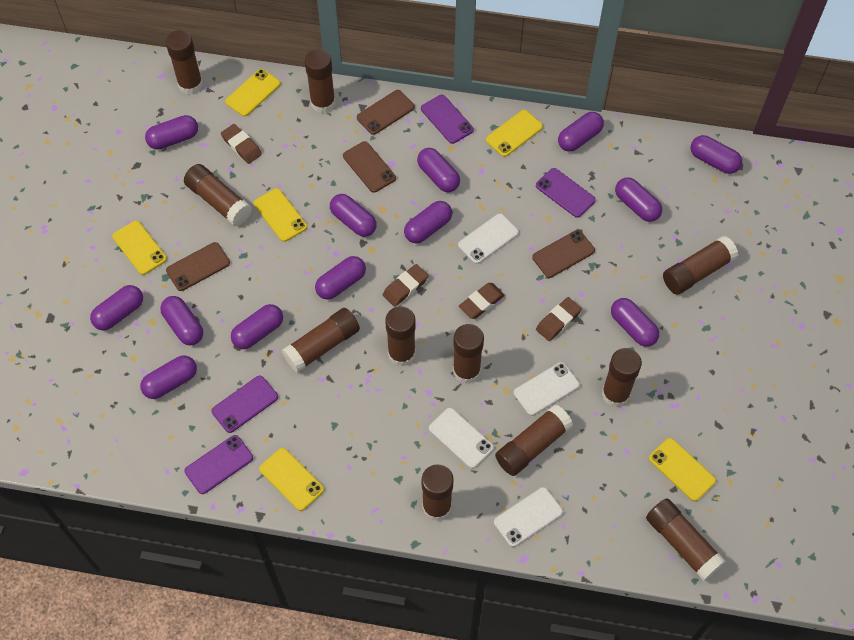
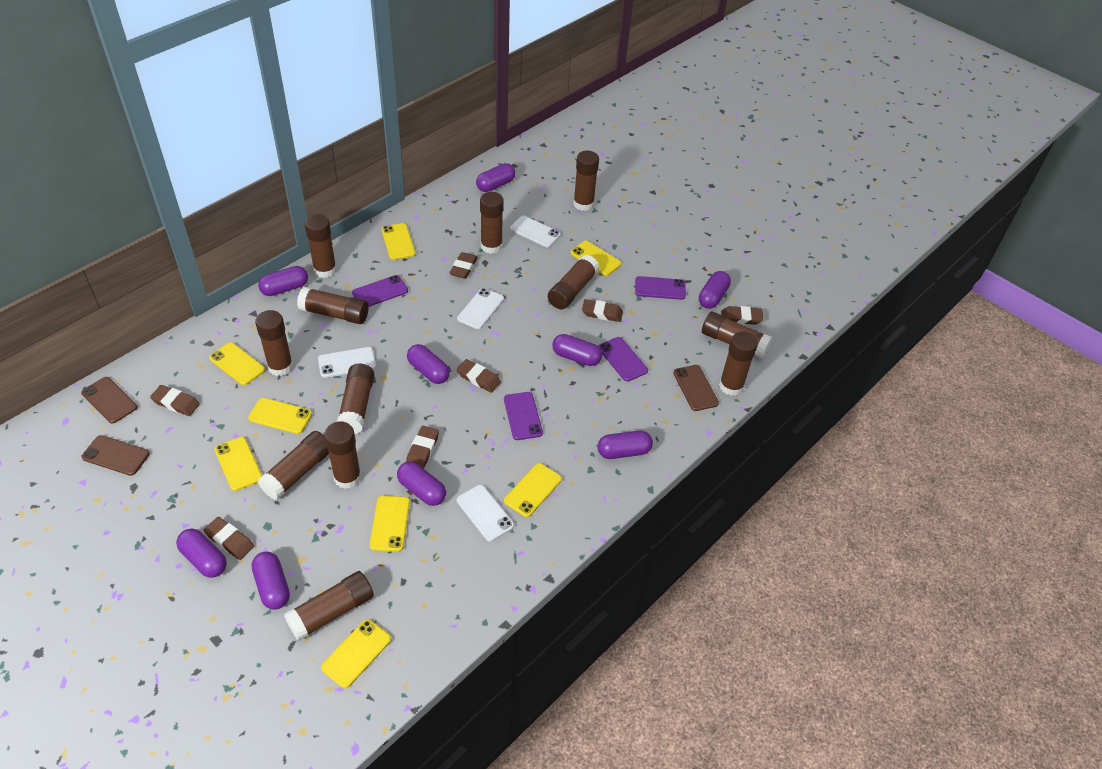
brown eraser: 4 -> 7
brown glue stick: 11 -> 12
brown phone: 4 -> 3
purple capsule: 13 -> 9
yellow phone: 6 -> 8

